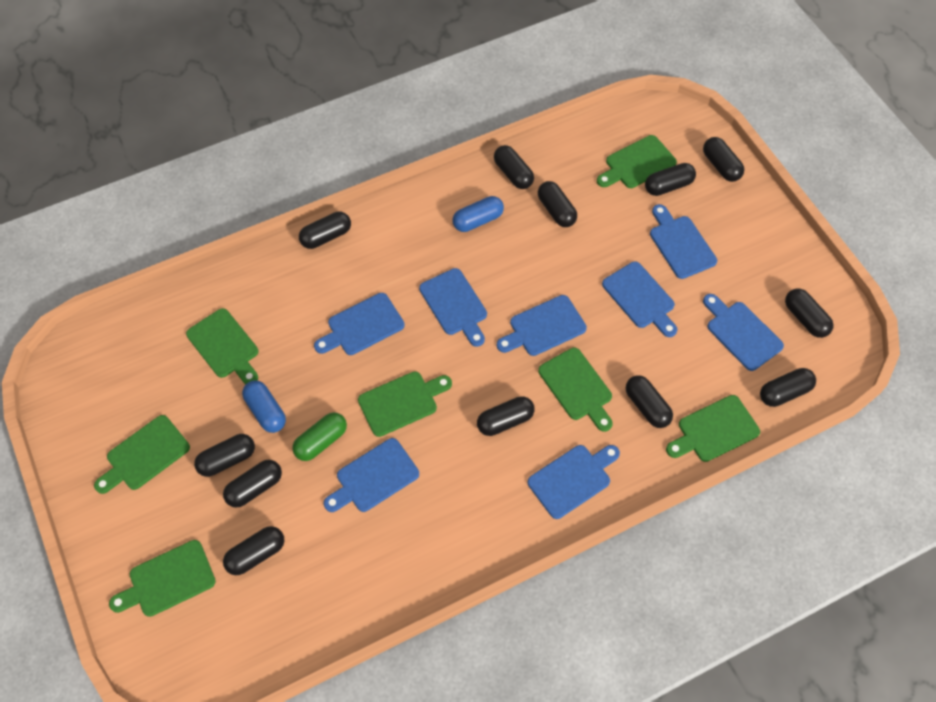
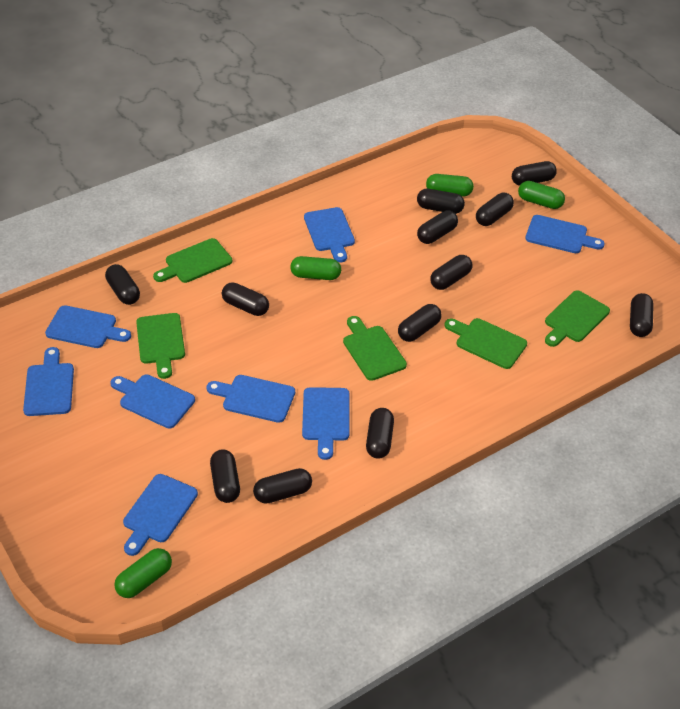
blue capsule: 2 -> 0
green capsule: 1 -> 4
green cutting board: 7 -> 5

